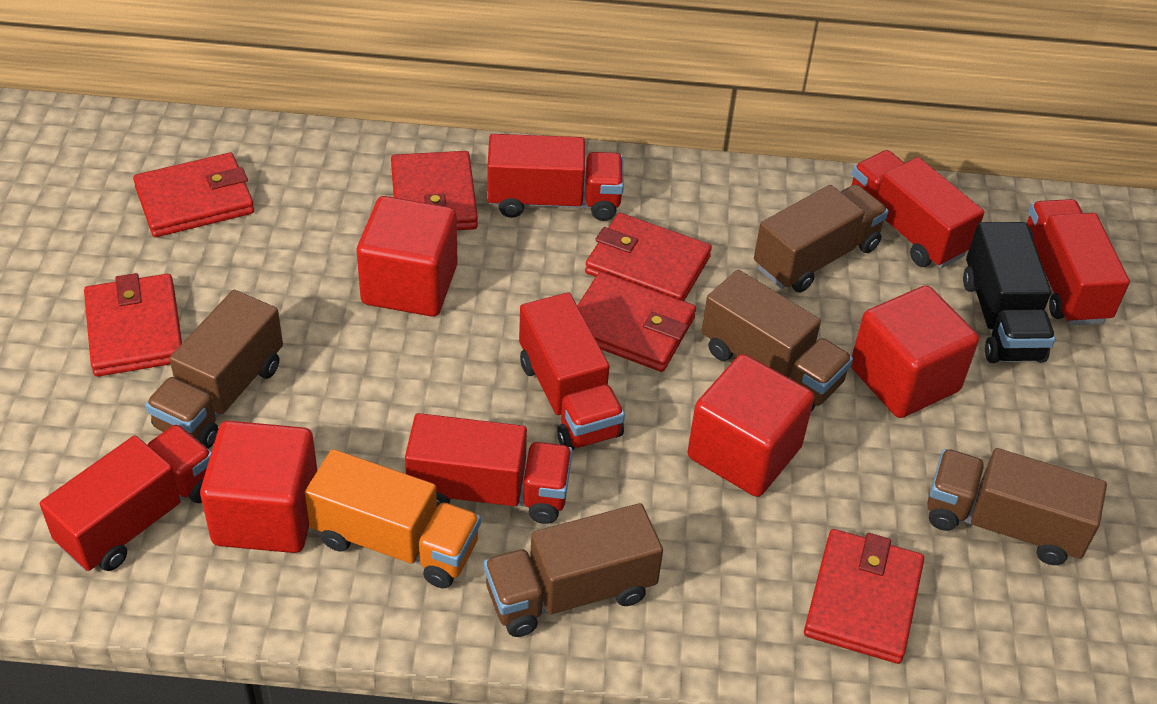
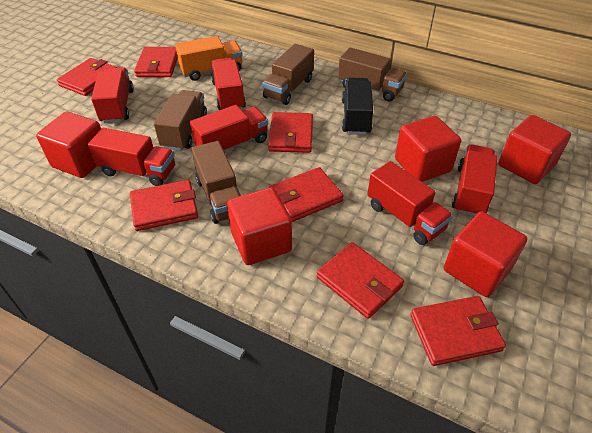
brown truck: 5 -> 4
red cube: 4 -> 5
red wallet: 6 -> 7

